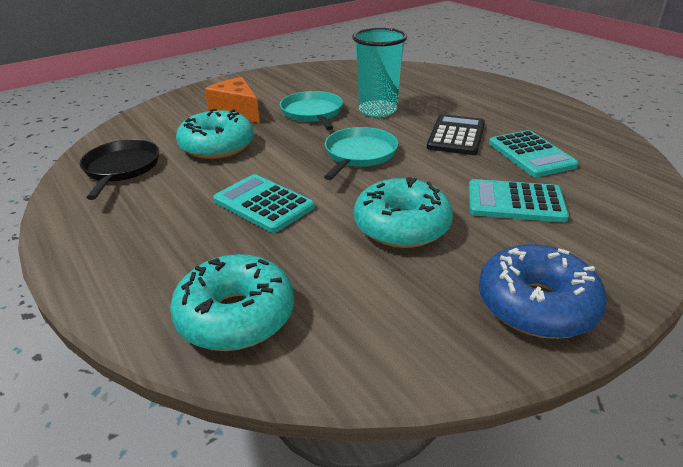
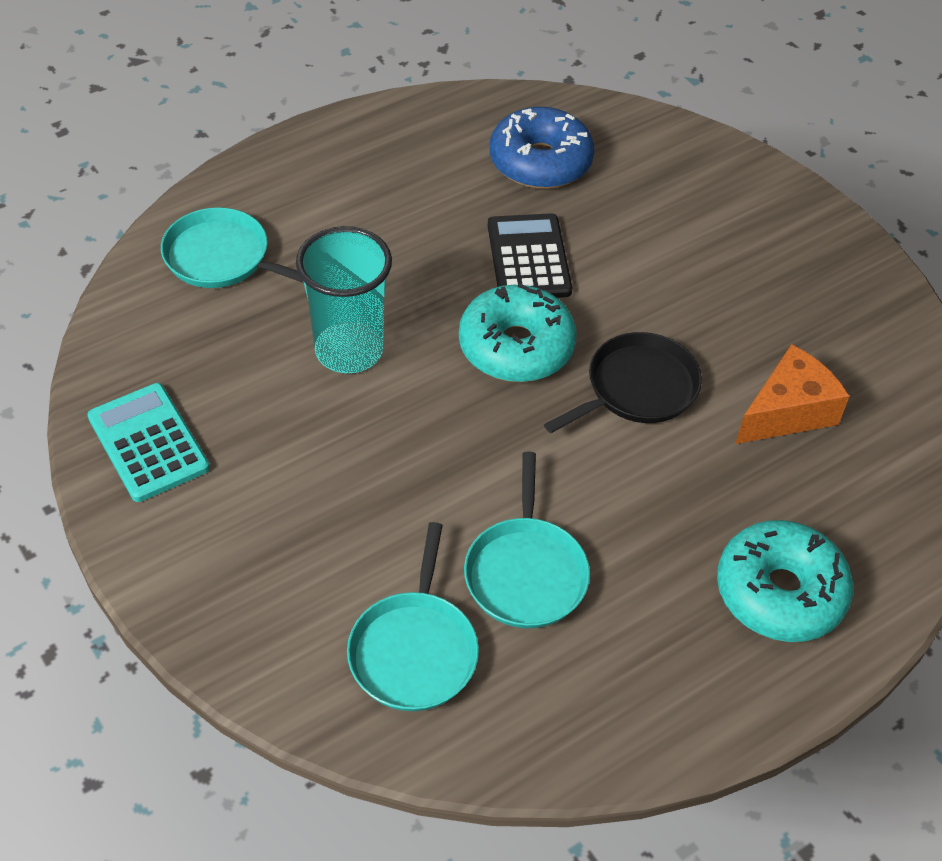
turquoise calculator: 3 -> 1
turquoise donut: 3 -> 2
turquoise pan: 2 -> 3

